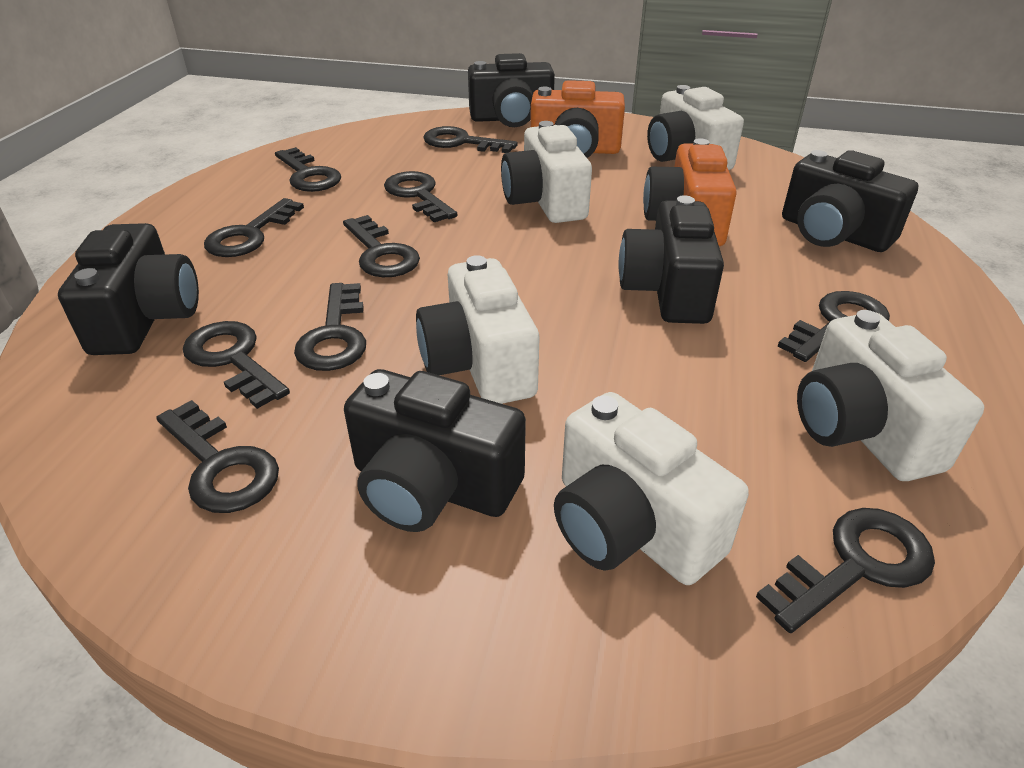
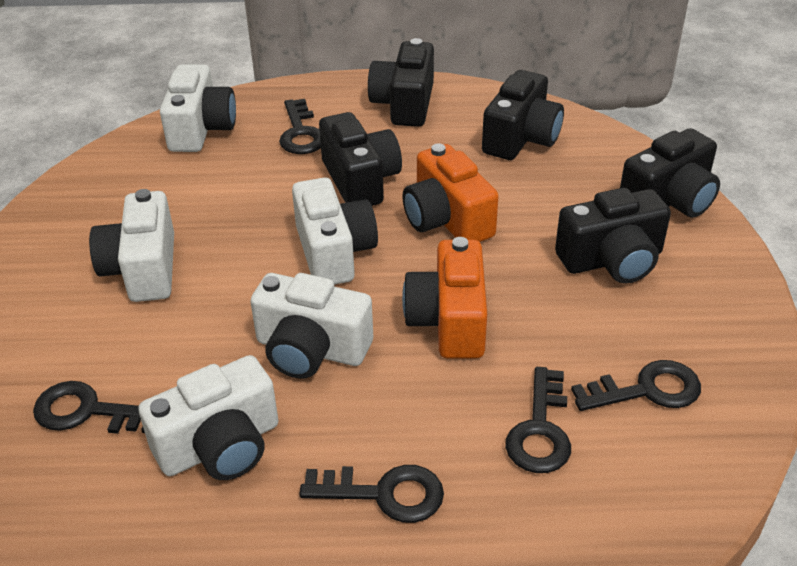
black key: 10 -> 5

